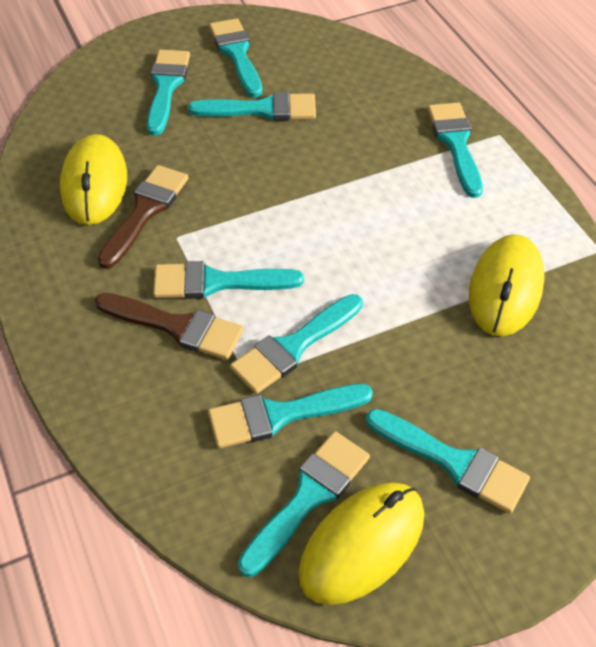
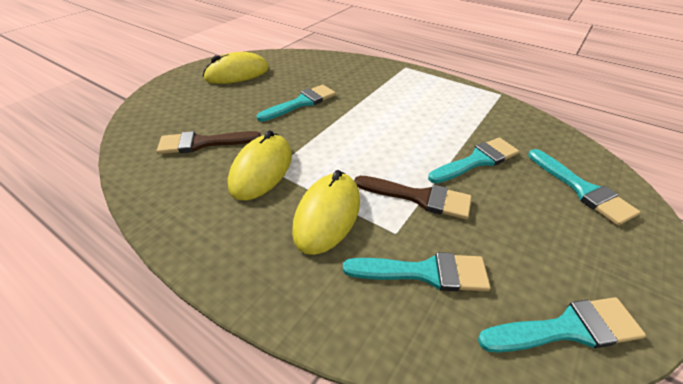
turquoise brush: 9 -> 5

